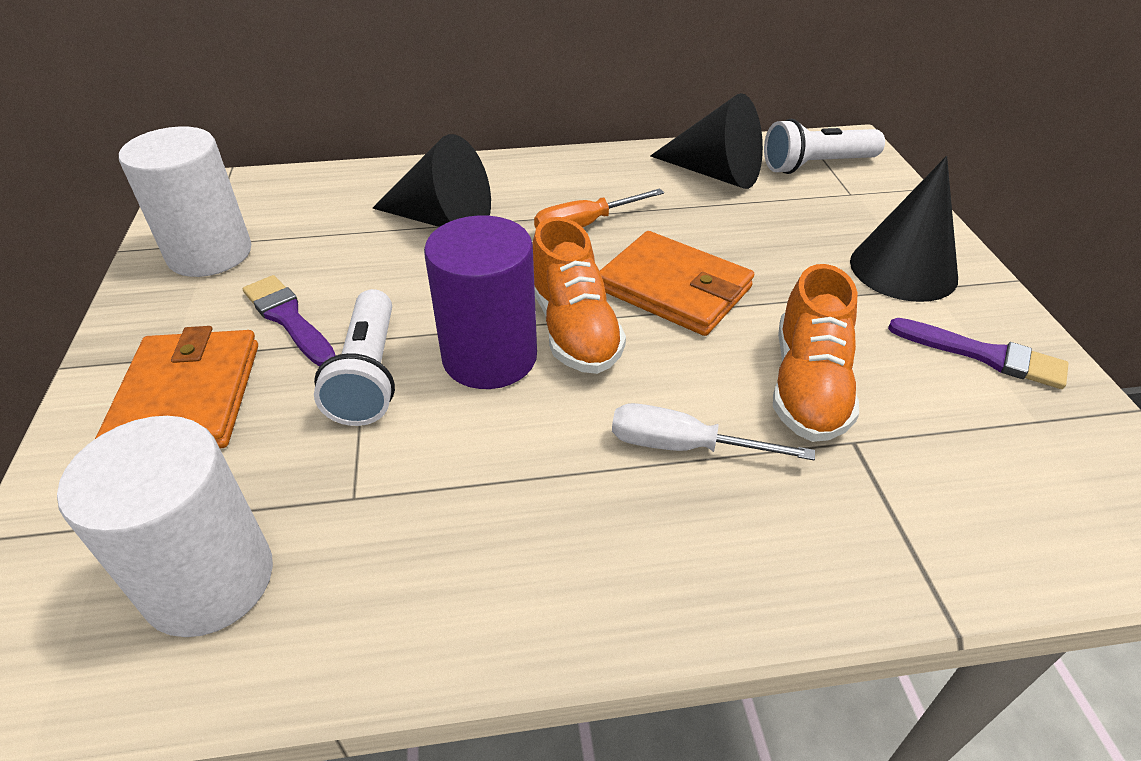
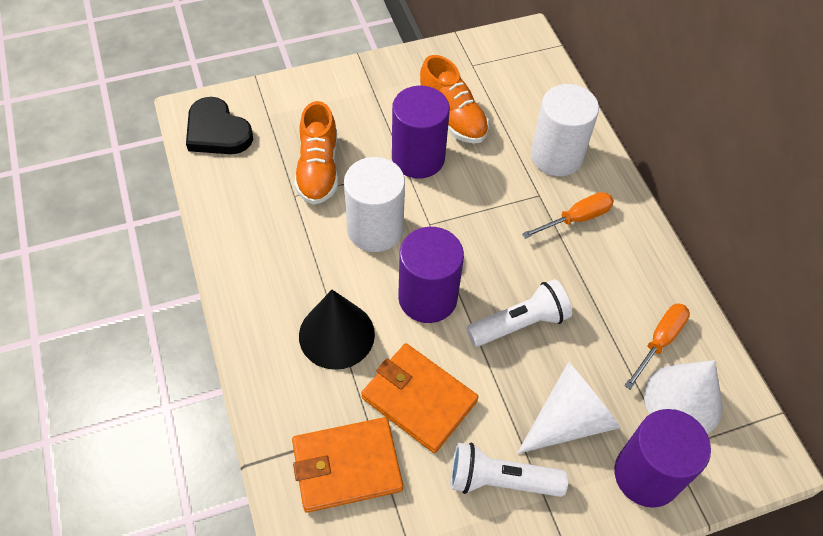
black cone: 3 -> 1
black heart: 0 -> 1
orange screwdriver: 1 -> 2
purple brush: 2 -> 0
purple cylinder: 1 -> 3
white cone: 0 -> 2
white screwdriver: 1 -> 0

